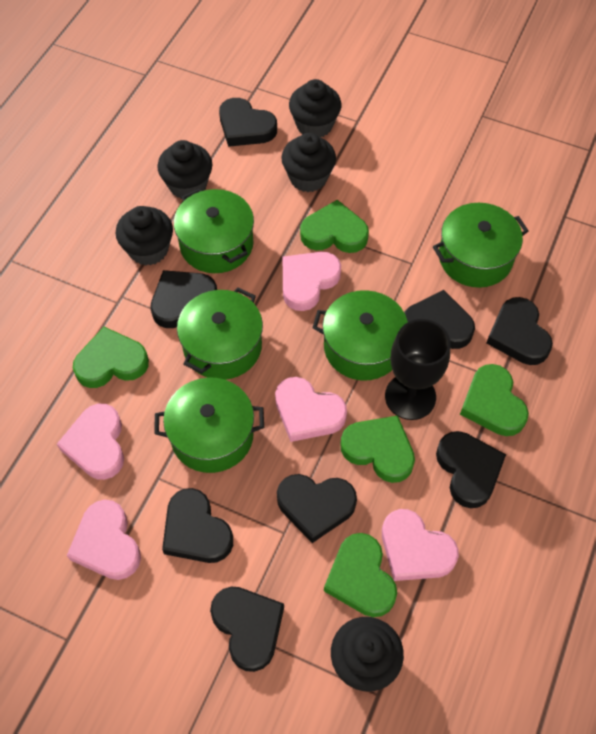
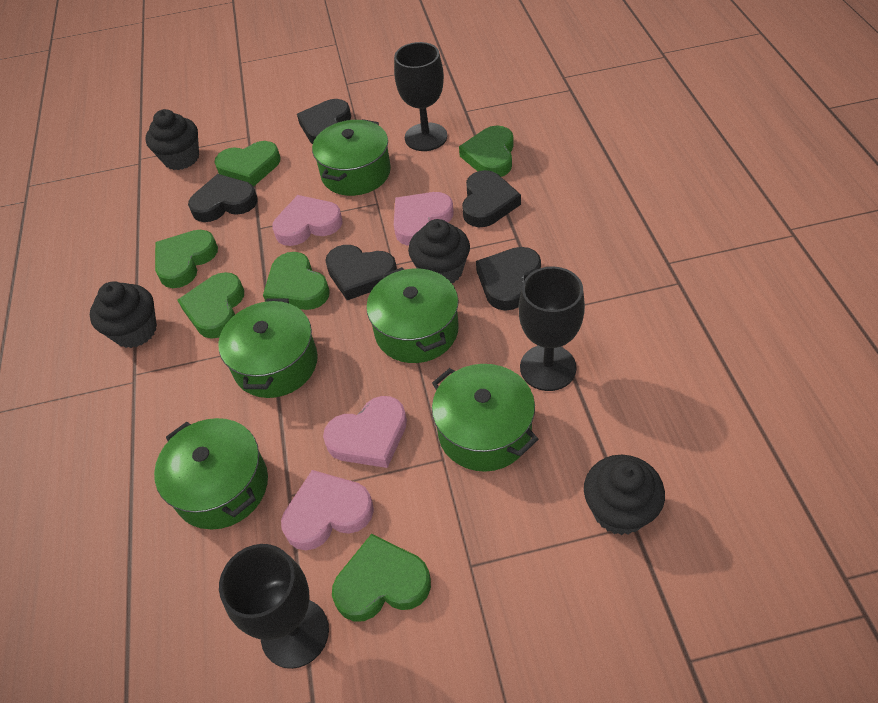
black cupcake: 5 -> 4
black goblet: 1 -> 3
black heart: 8 -> 5
green heart: 5 -> 6
pink heart: 5 -> 4

